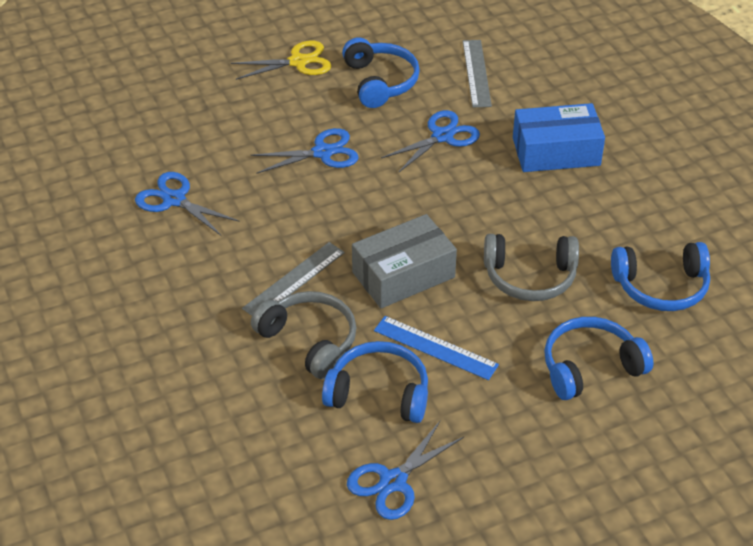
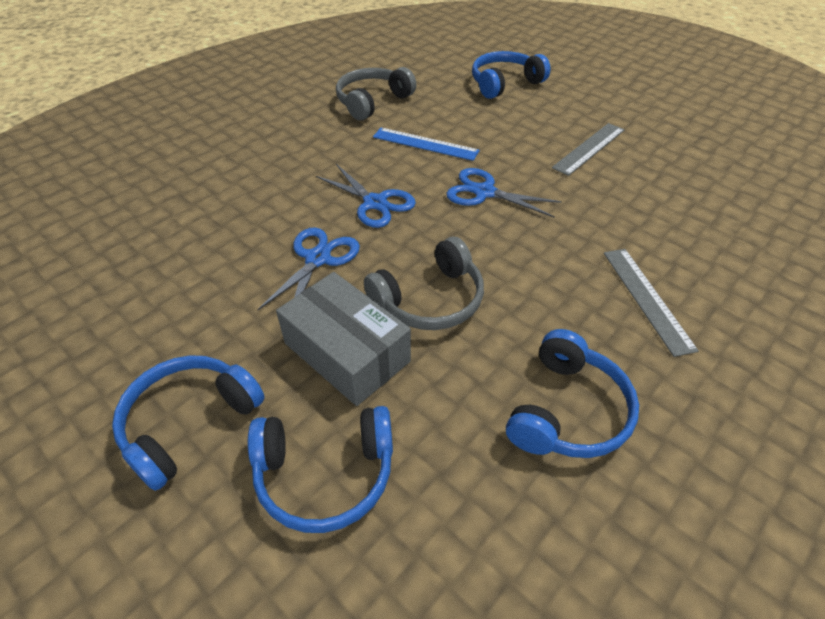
blue box: 1 -> 0
blue scissors: 4 -> 3
yellow scissors: 1 -> 0

